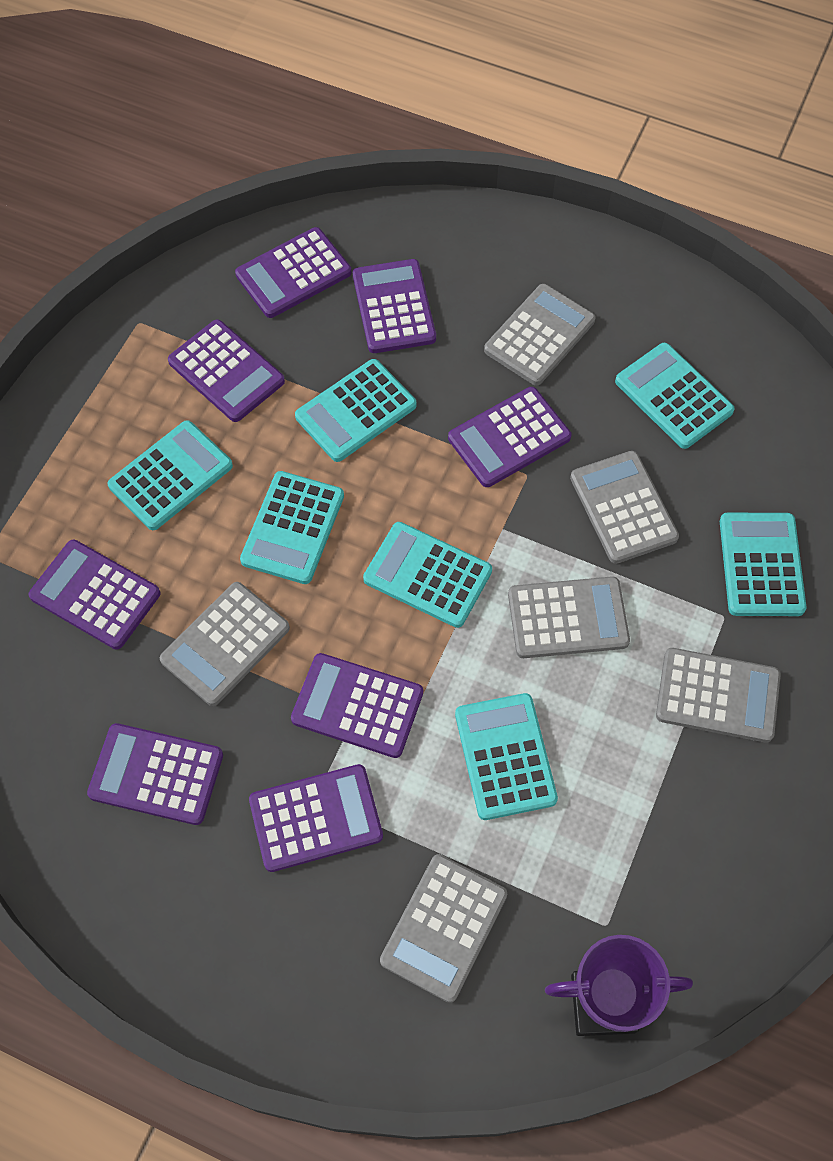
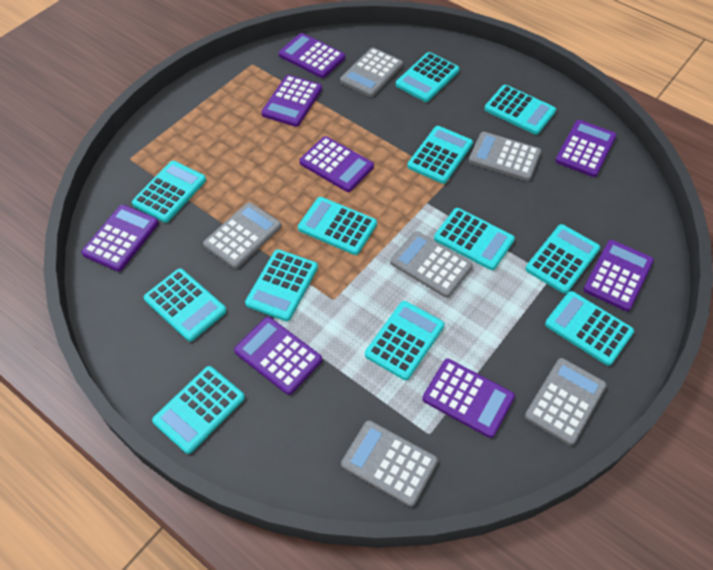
purple trophy: 1 -> 0
turquoise calculator: 7 -> 12

